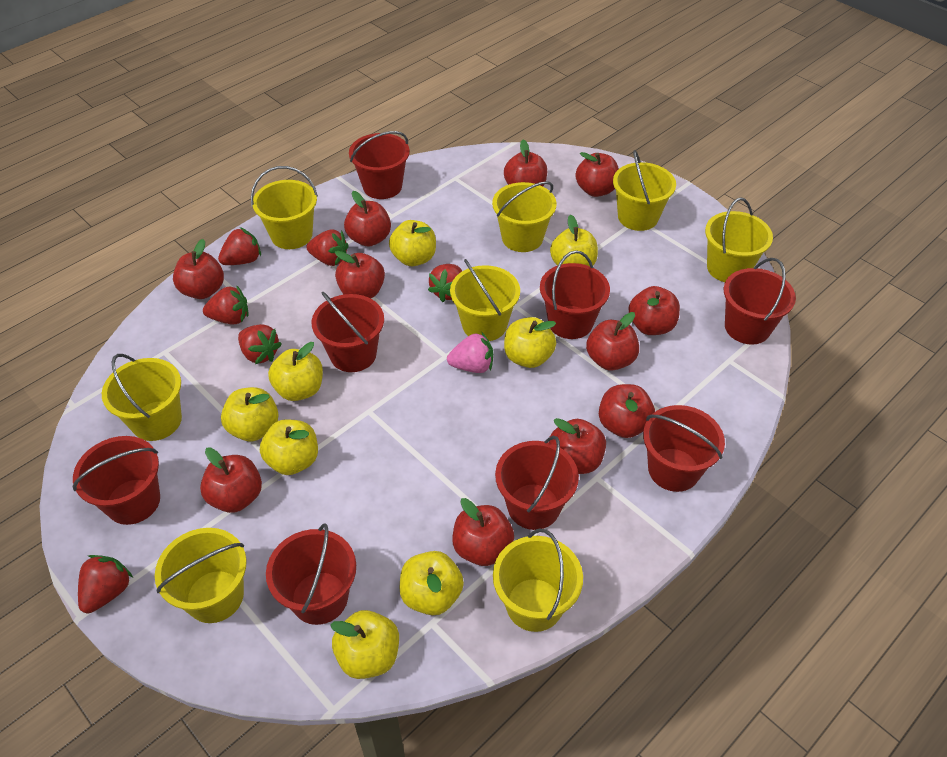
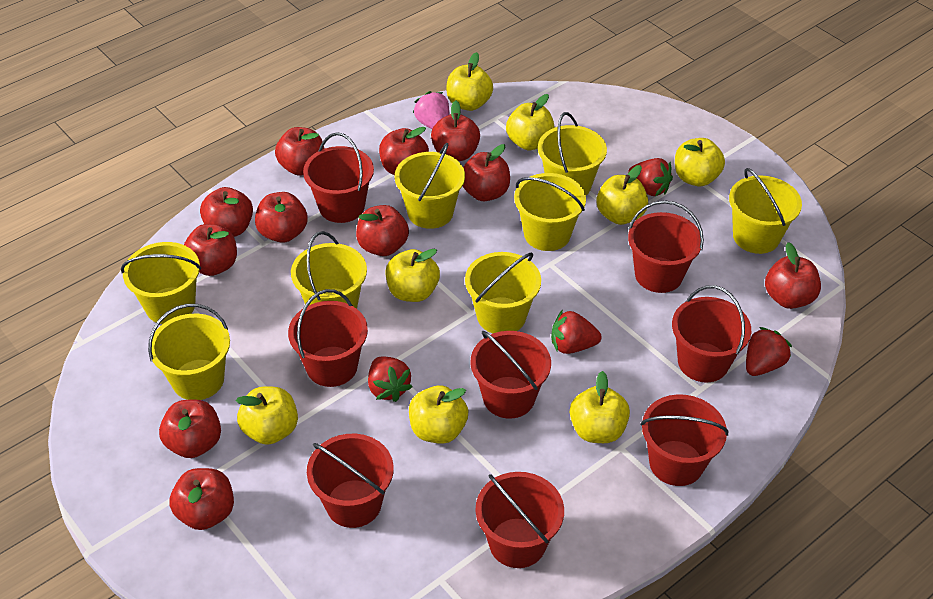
red strawberry: 6 -> 4

